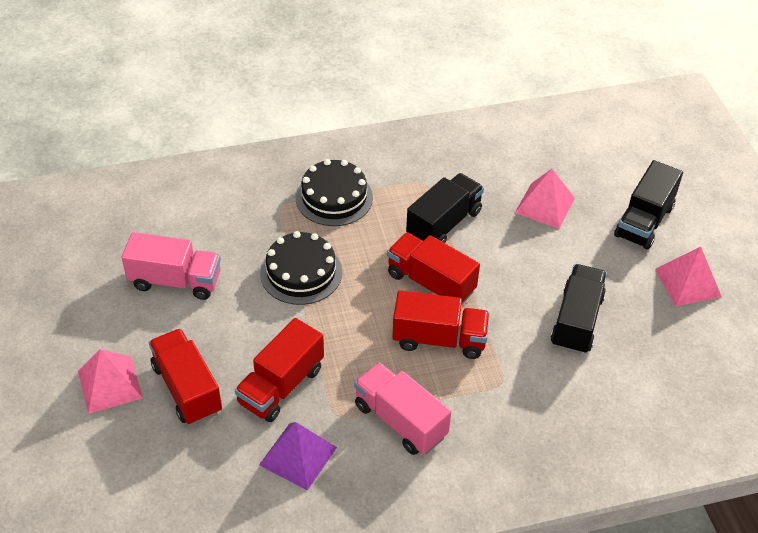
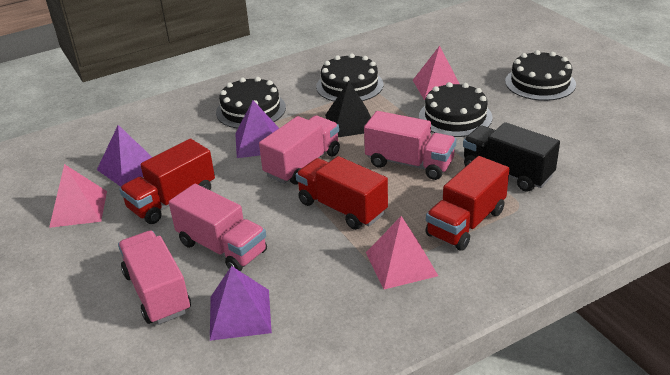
black cake: 2 -> 4
black pyramid: 0 -> 1
black truck: 3 -> 1
pink truck: 2 -> 4
purple pyramid: 1 -> 3
red truck: 4 -> 3

